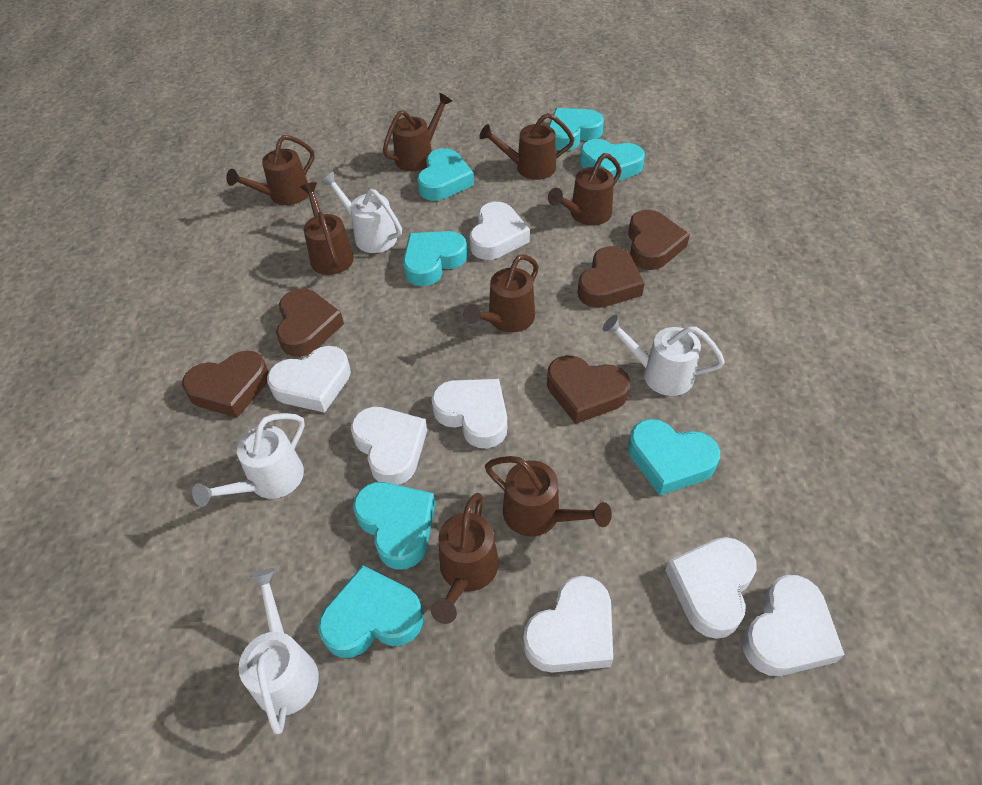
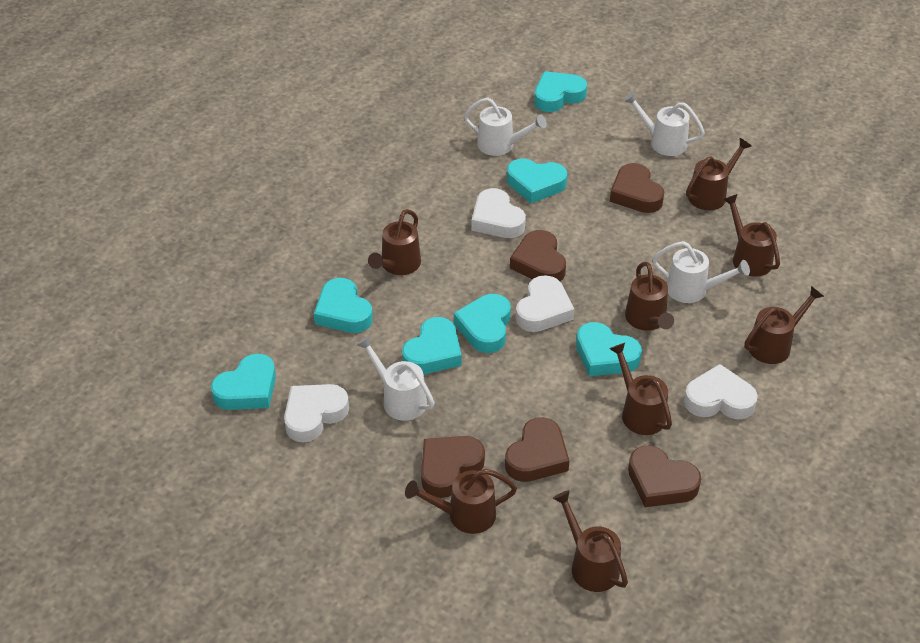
white heart: 7 -> 4

